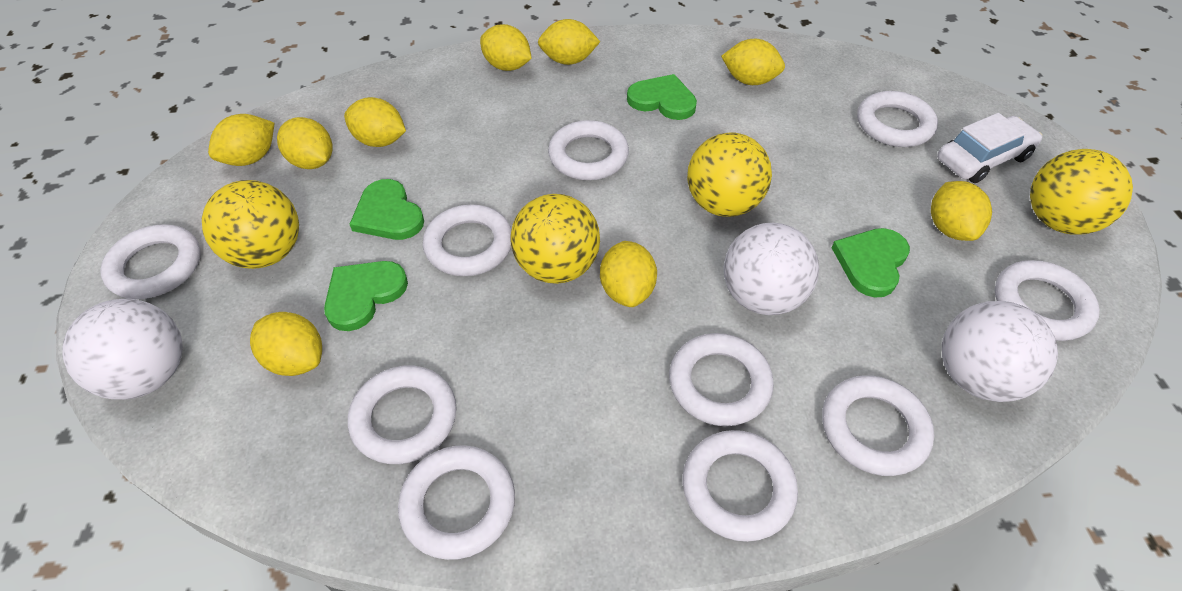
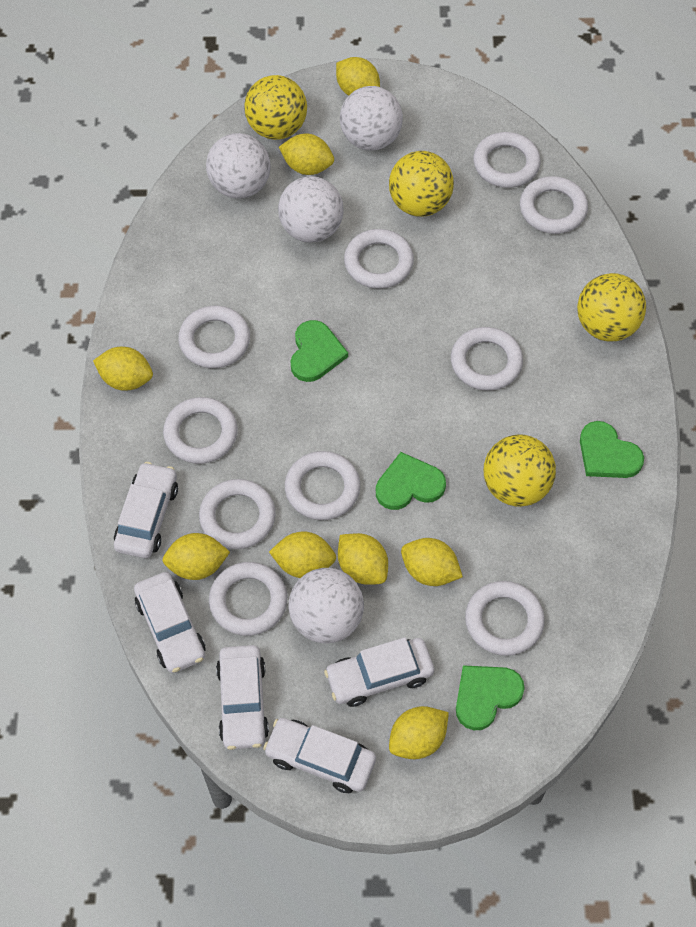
white ball: 3 -> 4
white car: 1 -> 5
yellow lemon: 9 -> 8

